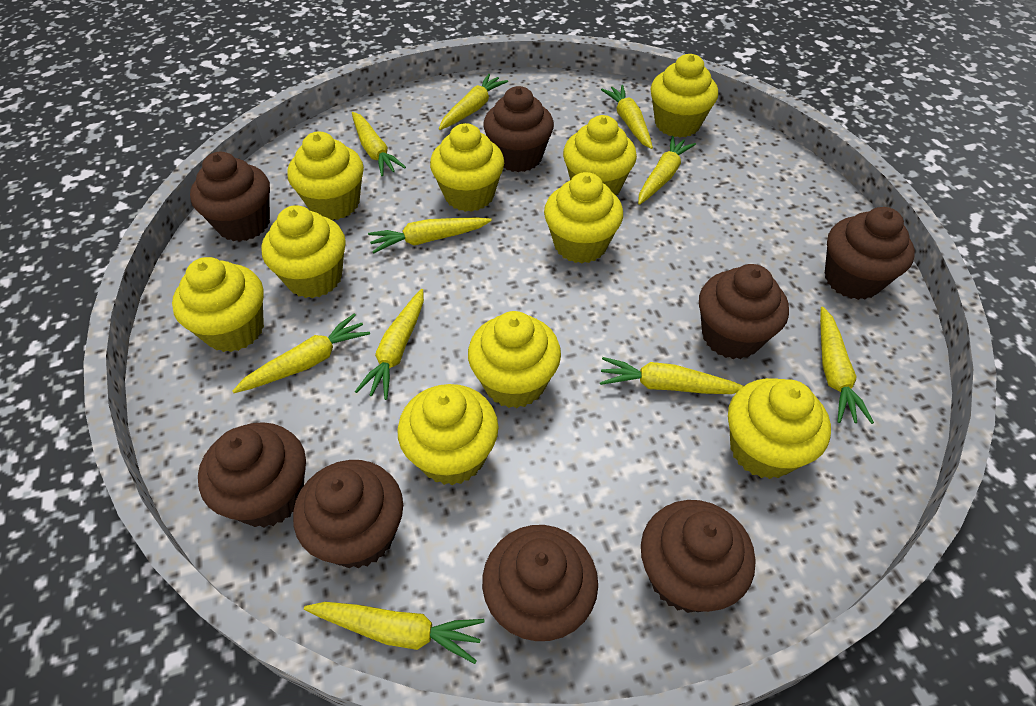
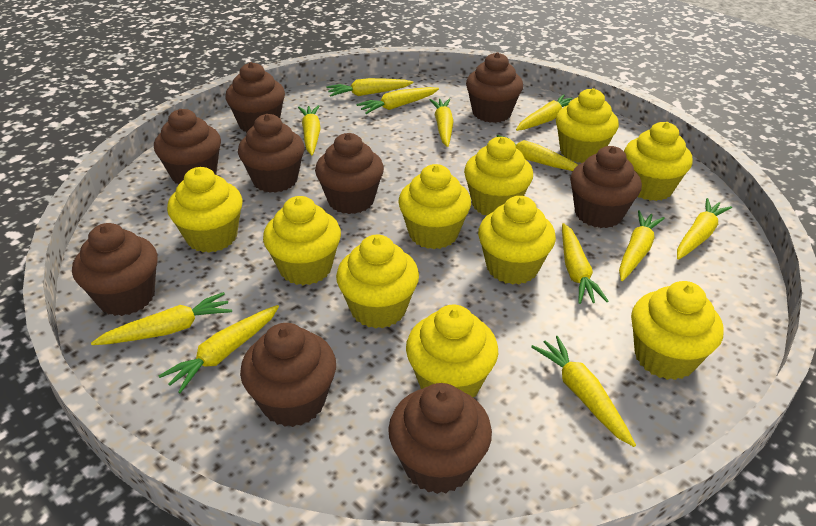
brown cupcake: 8 -> 9
yellow carrot: 10 -> 12

